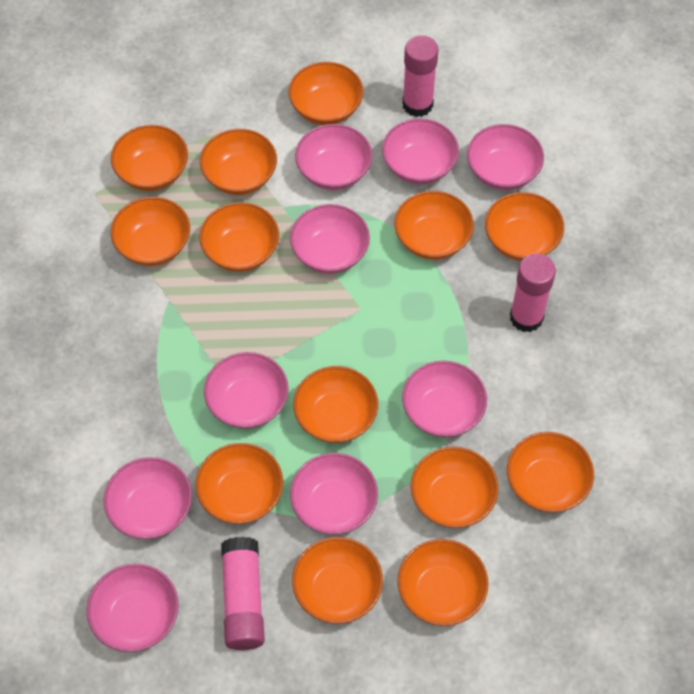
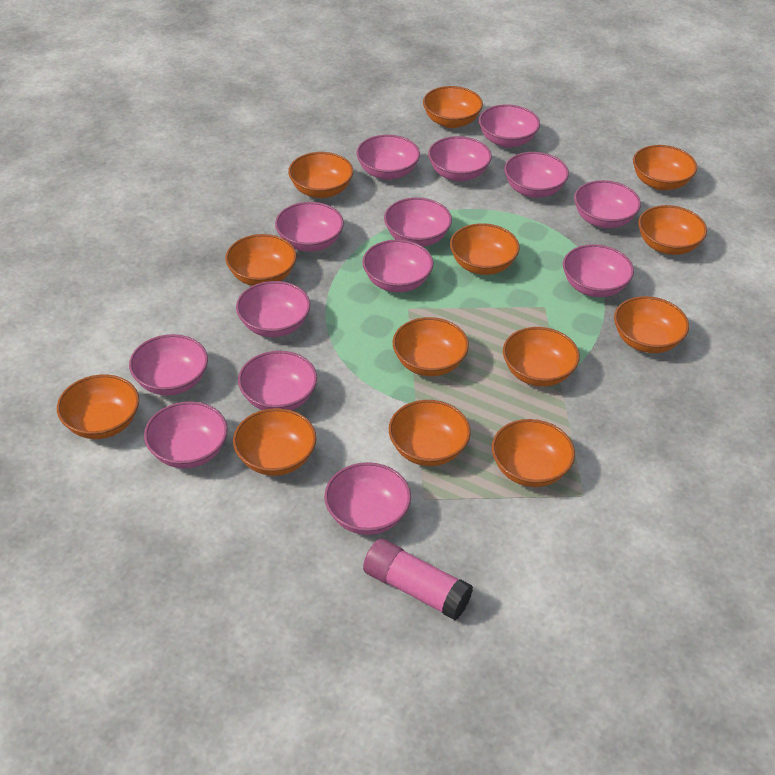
pink bowl: 9 -> 14
pink glue stick: 3 -> 1

